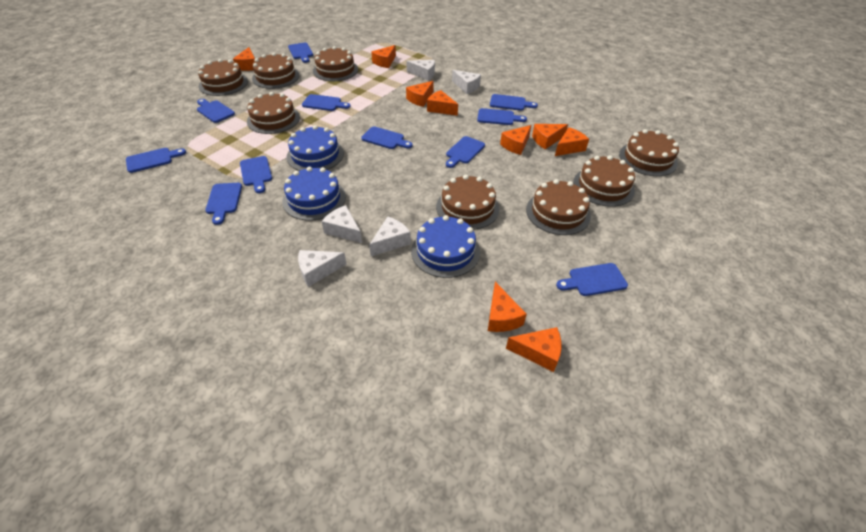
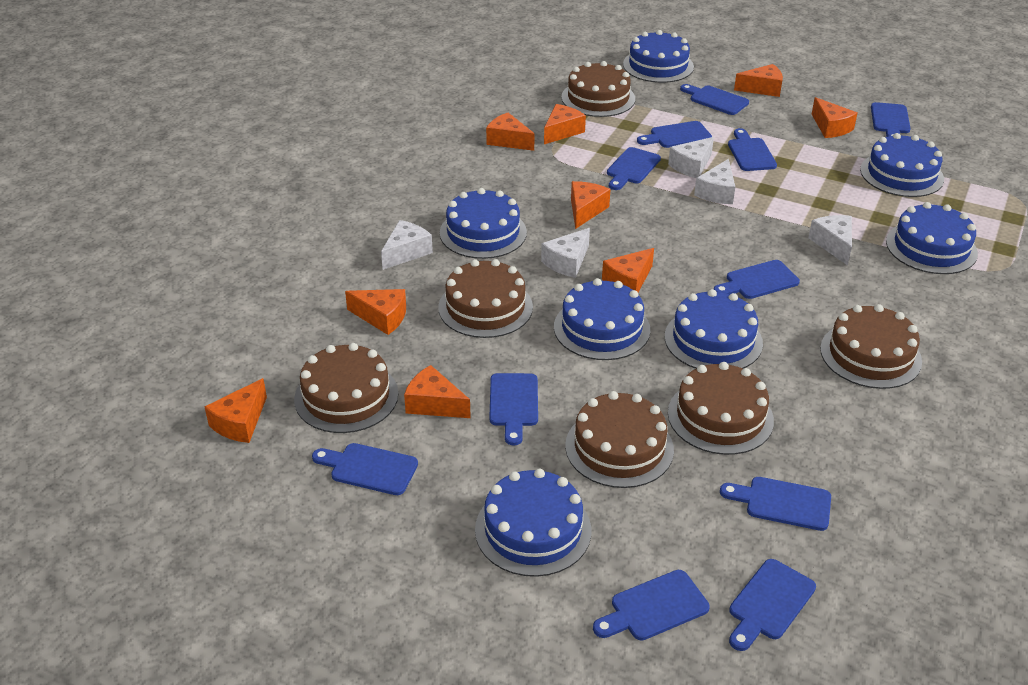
blue cake: 3 -> 7
brown cake: 8 -> 6

